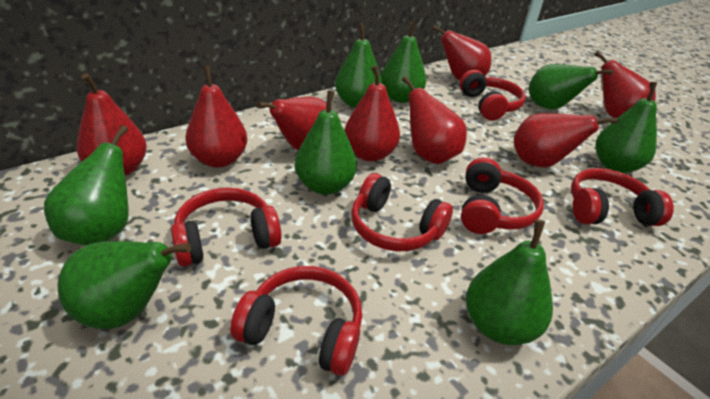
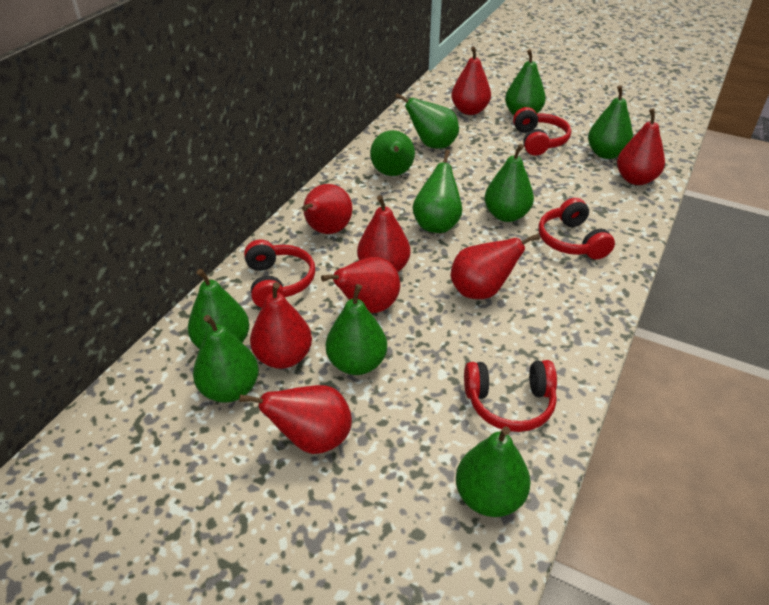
green pear: 8 -> 10
red headphones: 6 -> 4

